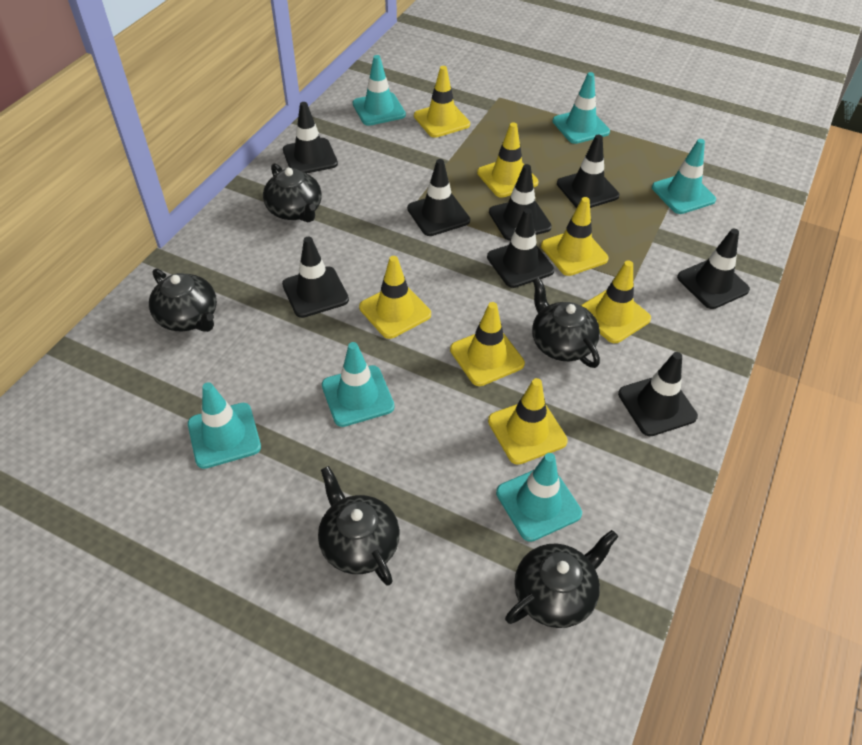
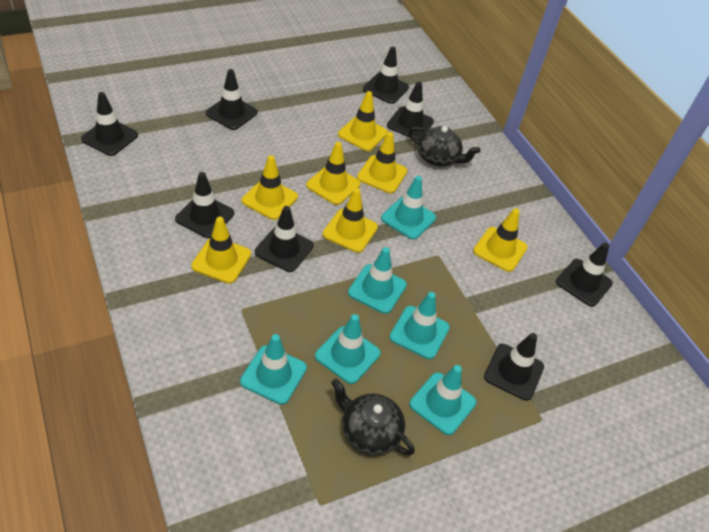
black teapot: 5 -> 2

